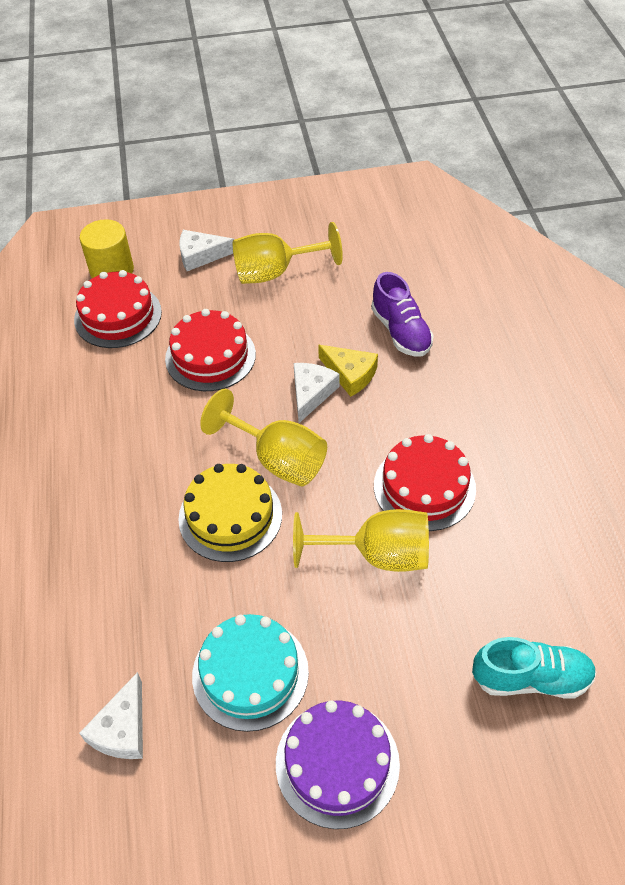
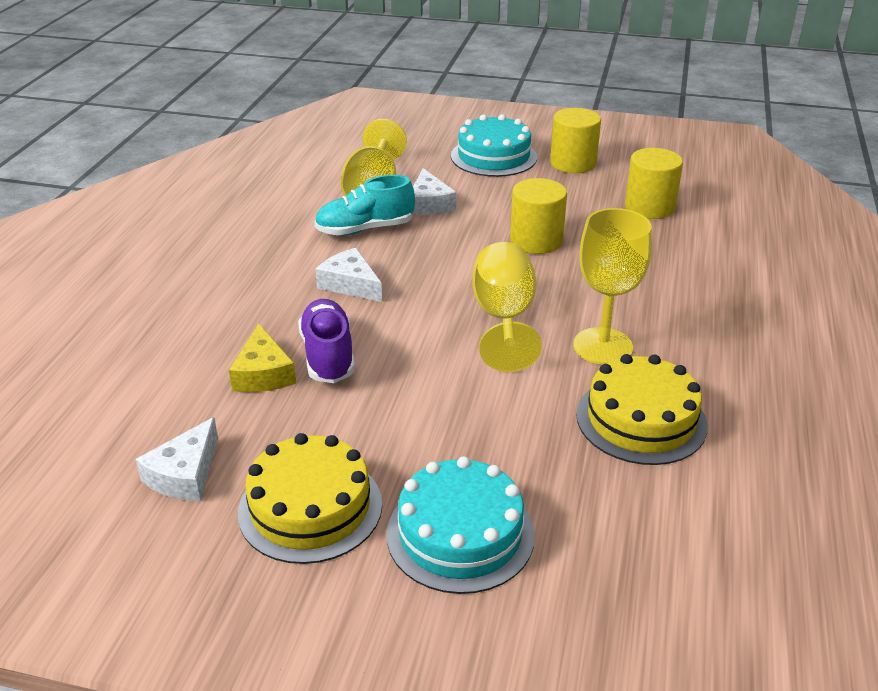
purple cake: 1 -> 0
red cake: 3 -> 0
turquoise cake: 1 -> 2
yellow cake: 1 -> 2
yellow cylinder: 1 -> 3

